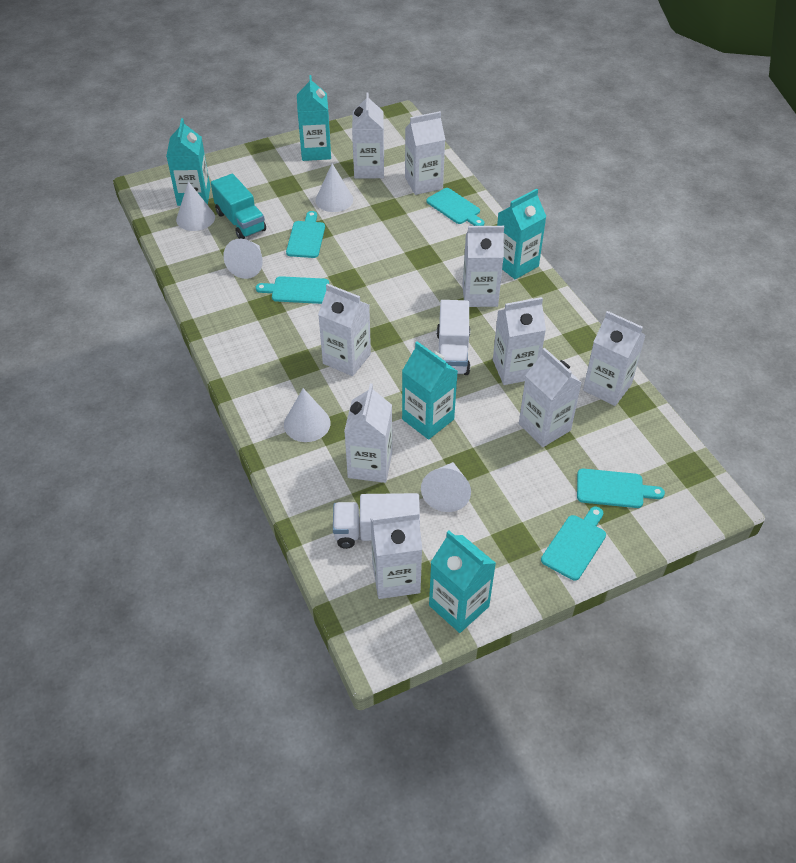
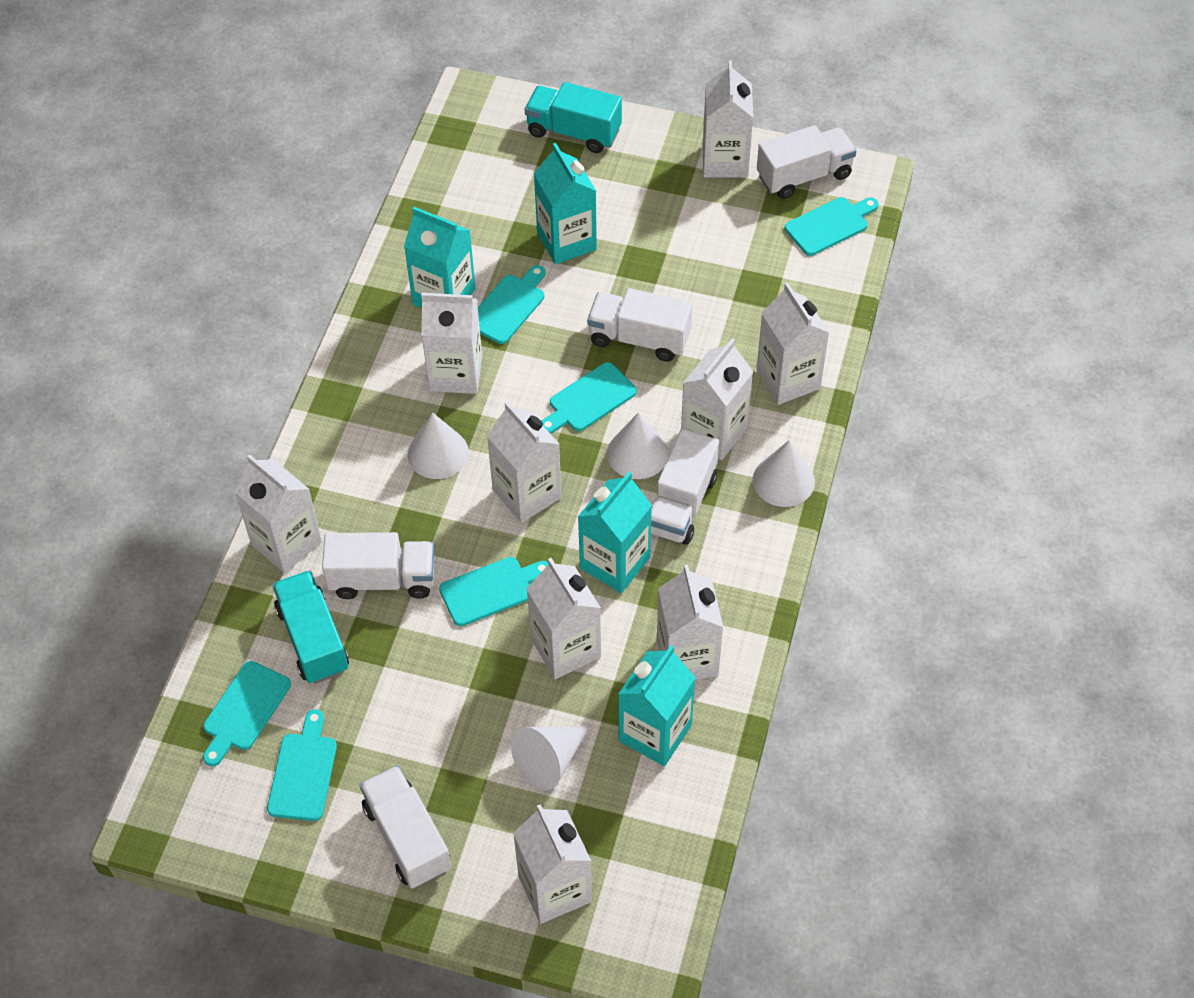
turquoise carton: 5 -> 4
turquoise cutting board: 5 -> 6
turquoise truck: 1 -> 2
white cone: 5 -> 4
white truck: 2 -> 5

